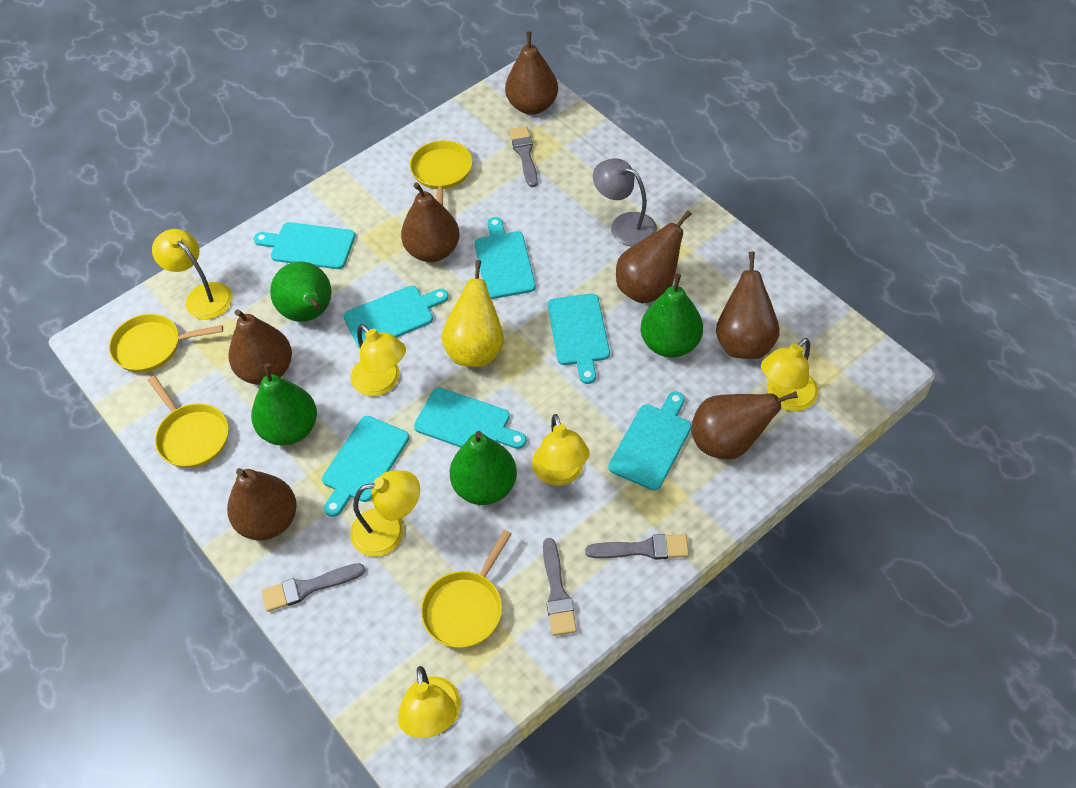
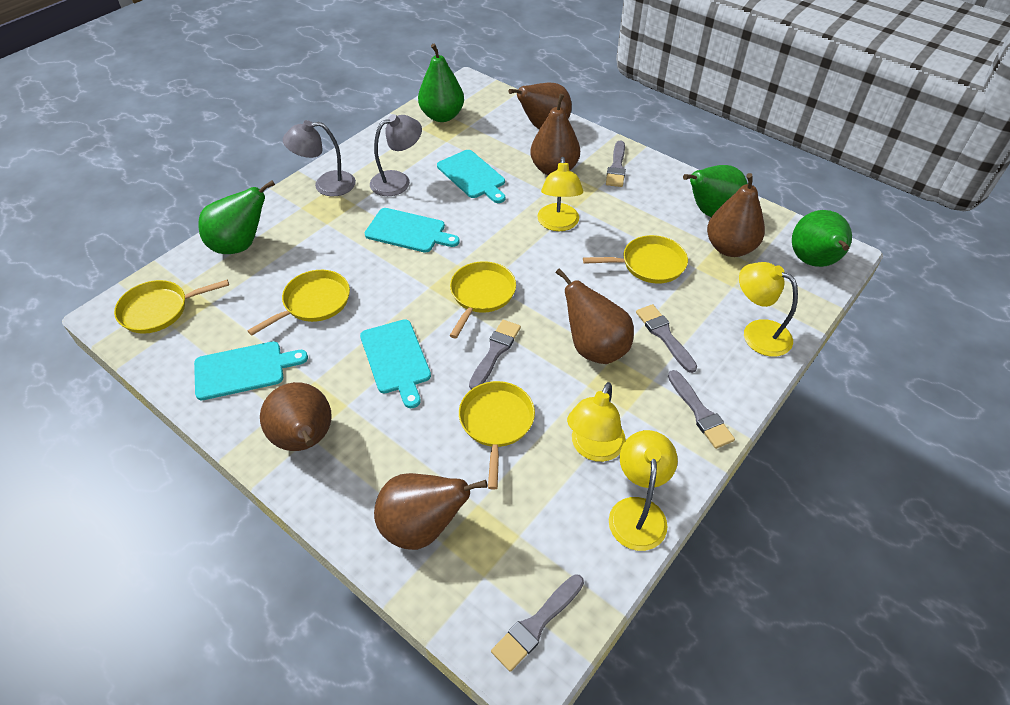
brown pear: 7 -> 6
grey brush: 4 -> 5
grey lamp: 1 -> 2
turquoise cutting board: 7 -> 4
yellow lamp: 6 -> 4
yellow pan: 4 -> 5
yellow pear: 1 -> 0

